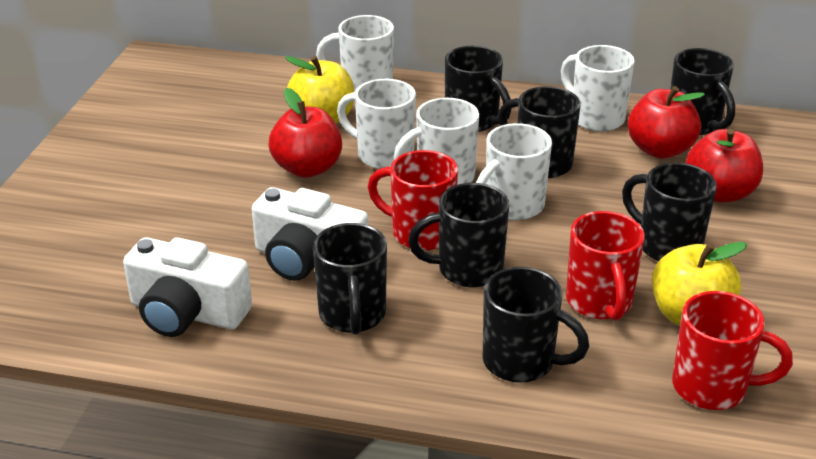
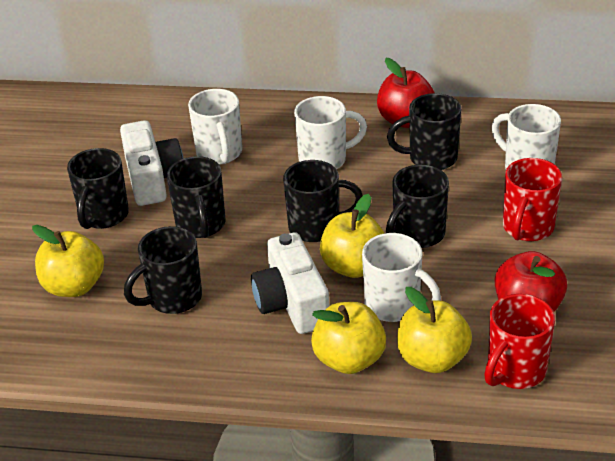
black mug: 7 -> 6
red apple: 3 -> 2
red mug: 3 -> 2
white mug: 5 -> 4
yellow apple: 2 -> 4

